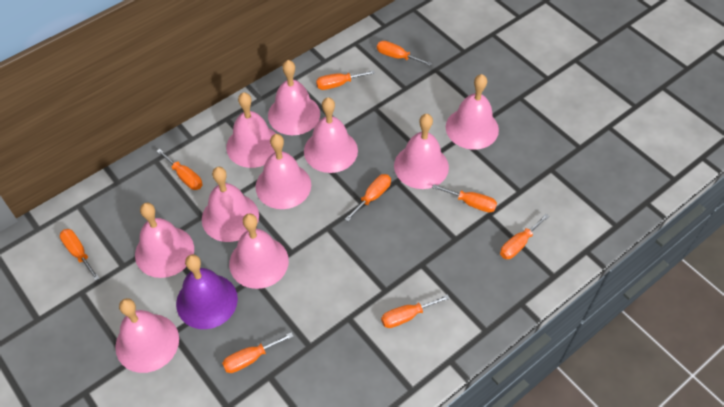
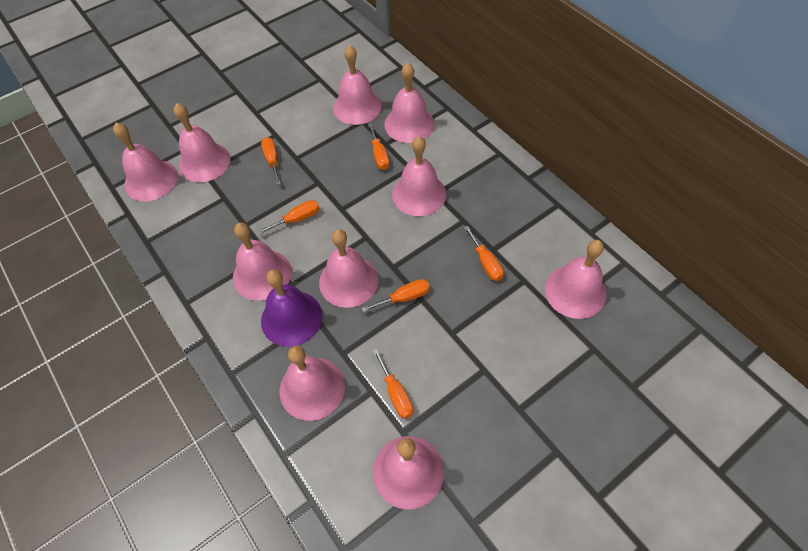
orange screwdriver: 9 -> 6

